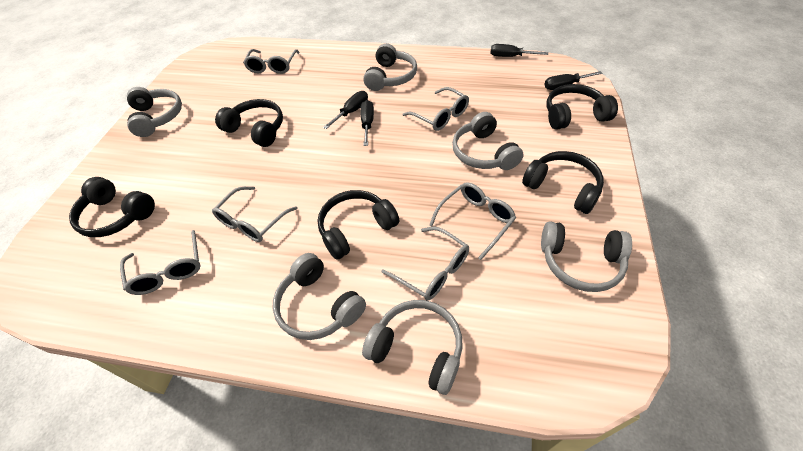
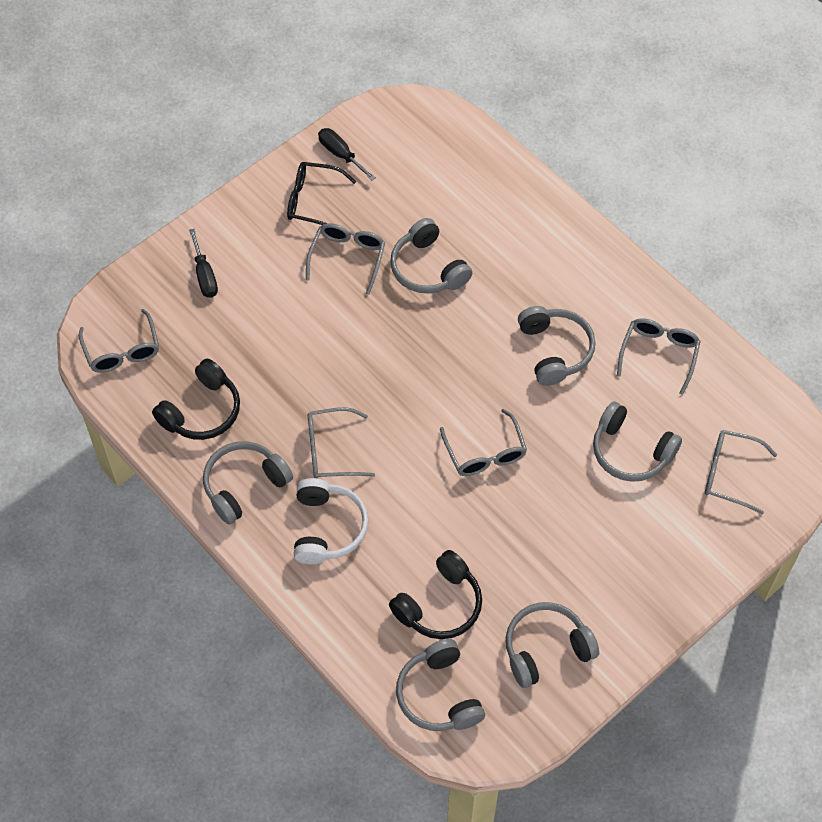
black glasses: 0 -> 1
black headphones: 5 -> 2
black screwdriver: 4 -> 2
white headphones: 0 -> 1

